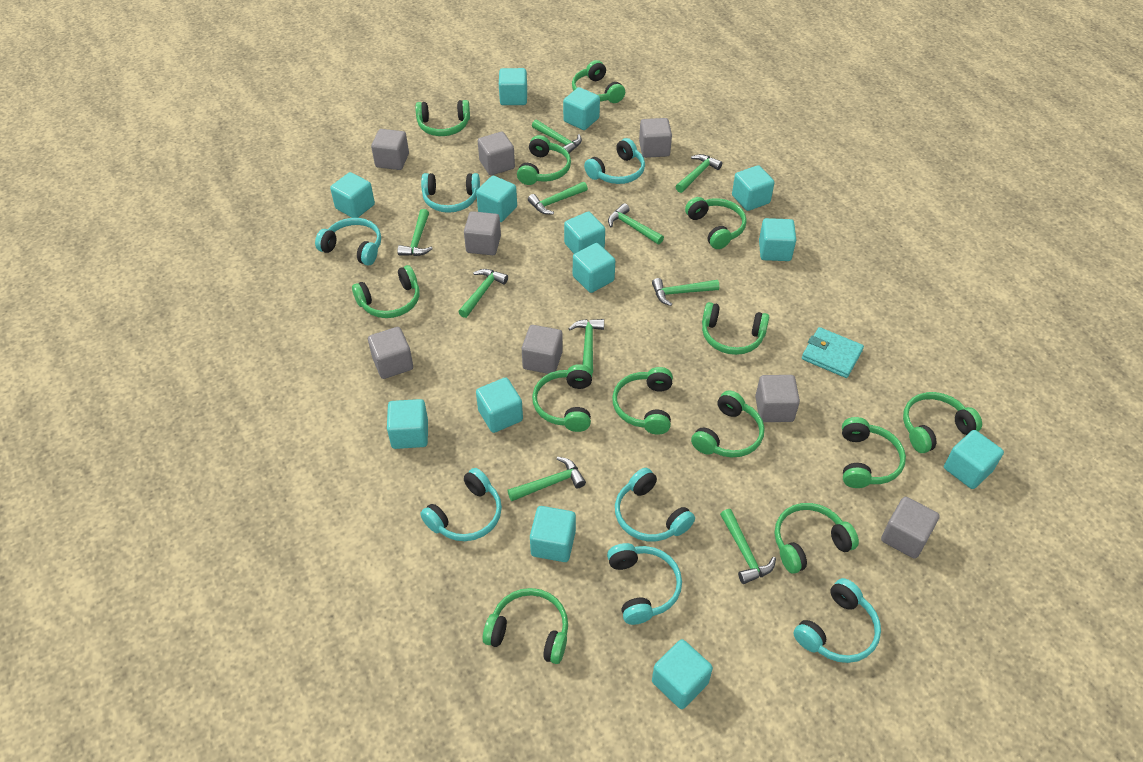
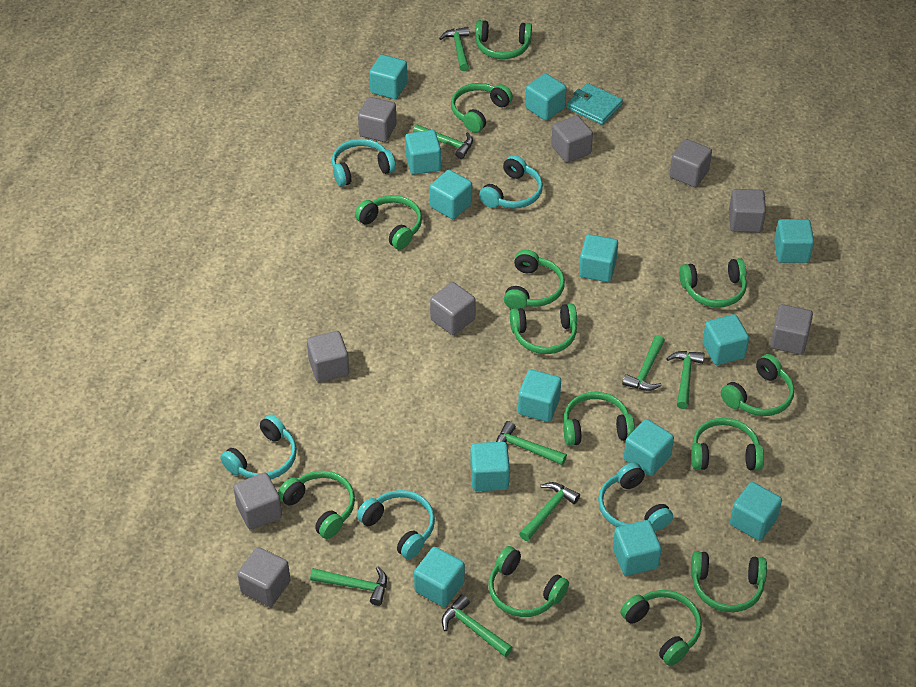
green hammer: 10 -> 8
grey cube: 8 -> 9
turquoise headphones: 7 -> 5

